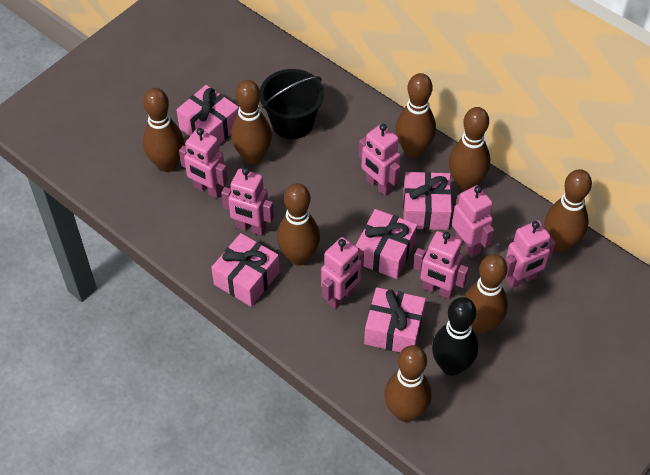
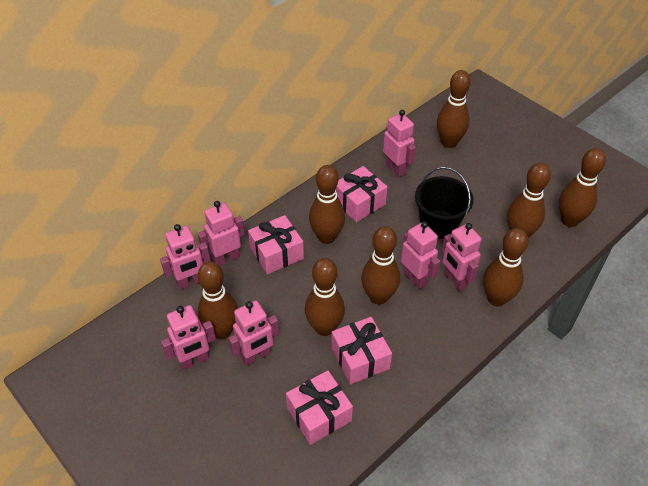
black bowling pin: 1 -> 0
pink gift: 5 -> 4

